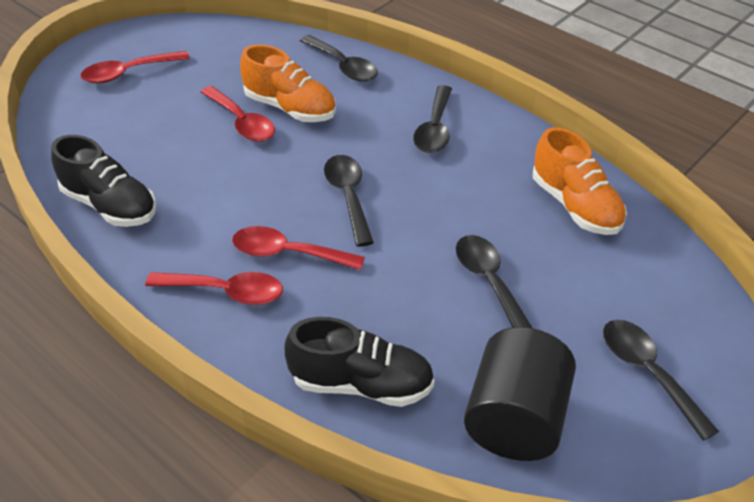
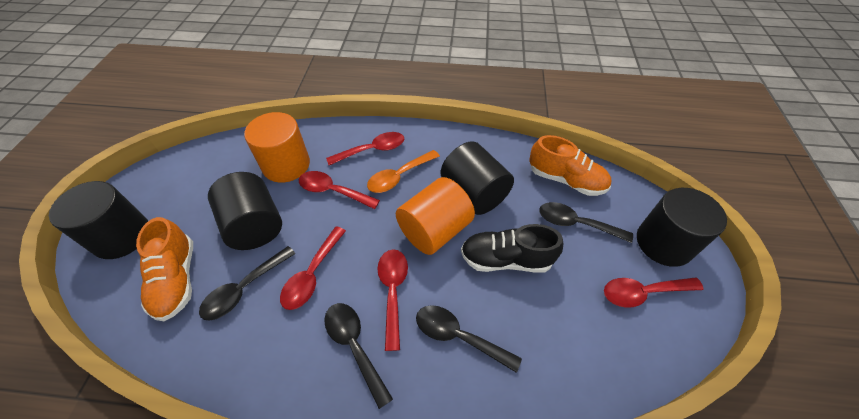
black cylinder: 1 -> 4
black shoe: 2 -> 1
black spoon: 5 -> 4
orange cylinder: 0 -> 2
orange spoon: 0 -> 1
red spoon: 4 -> 5

